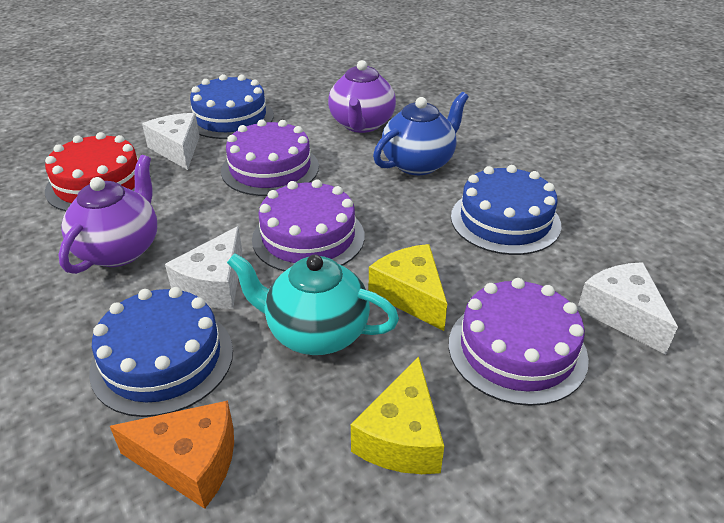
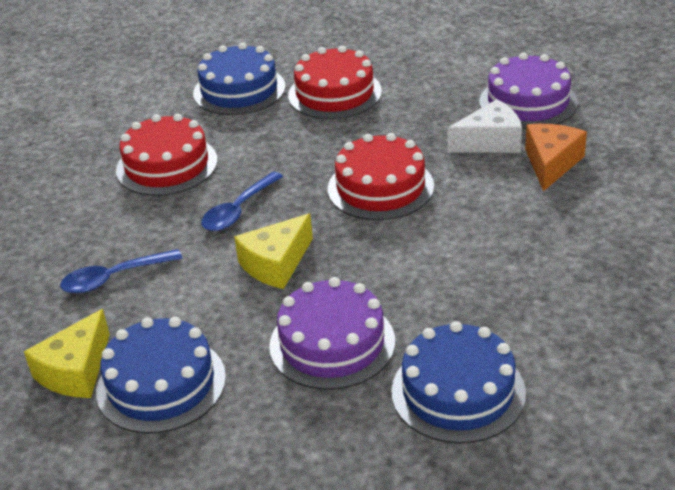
blue spoon: 0 -> 2
blue teapot: 1 -> 0
purple cake: 3 -> 2
purple teapot: 2 -> 0
red cake: 1 -> 3
turquoise teapot: 1 -> 0
white cheese: 3 -> 1

